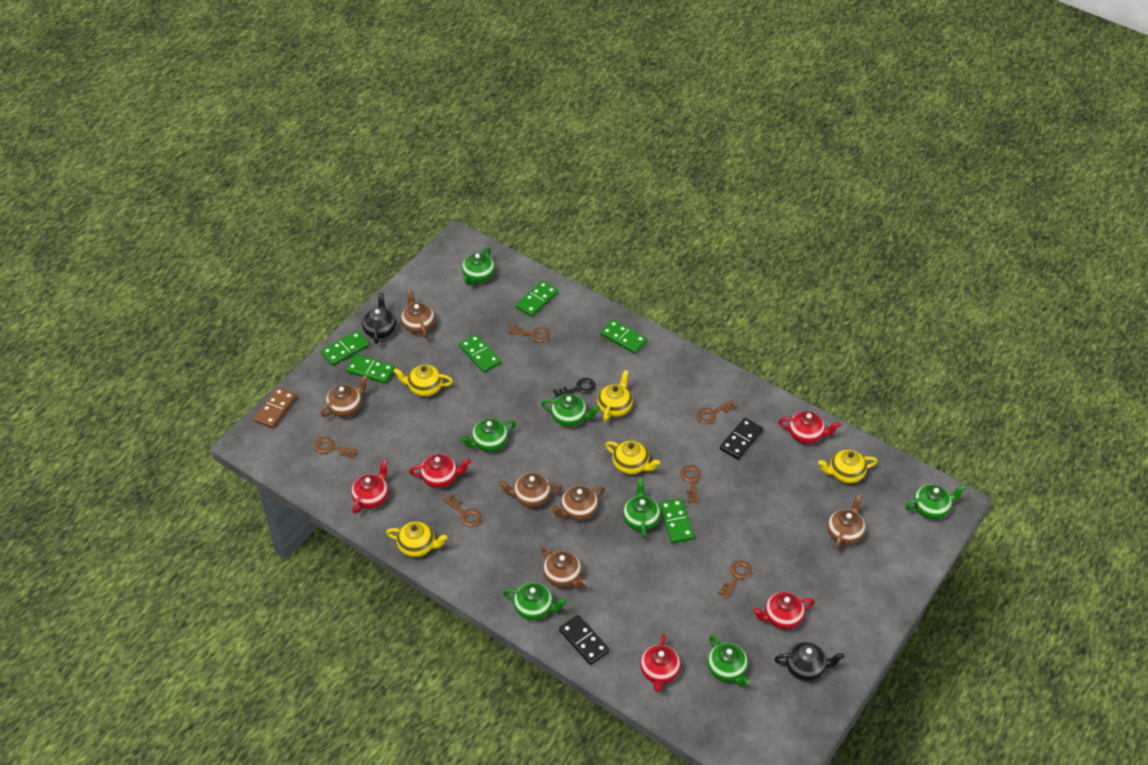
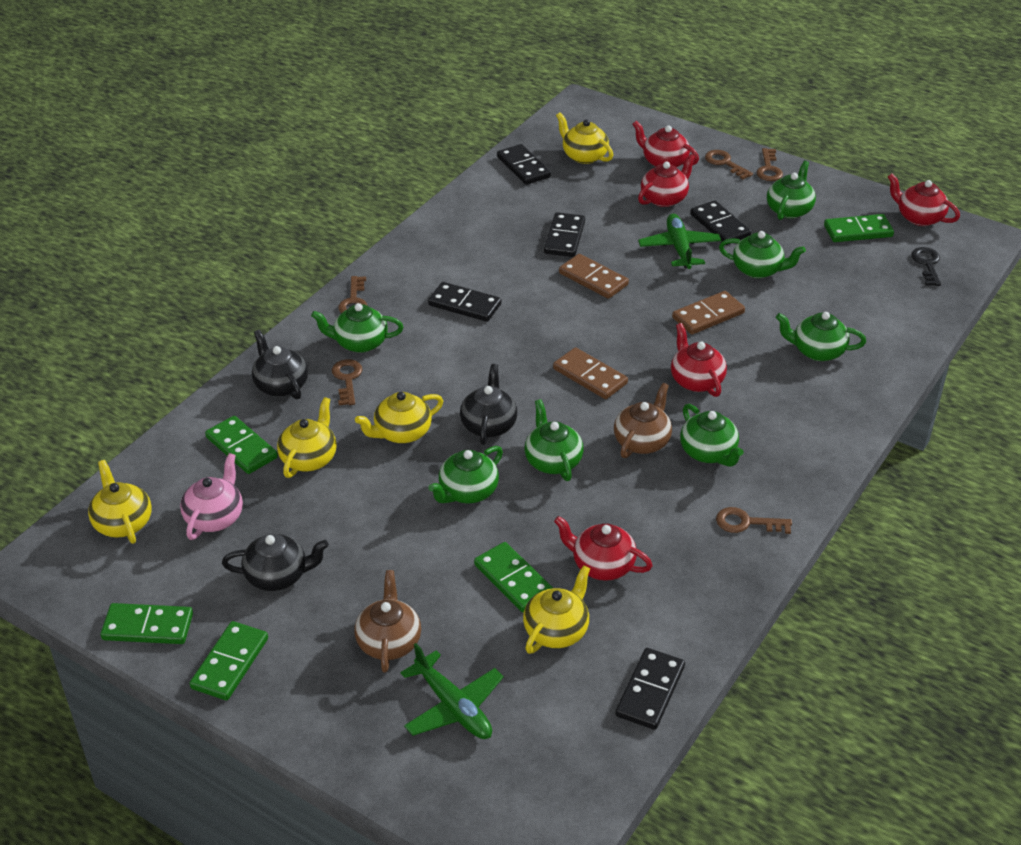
black domino: 2 -> 5
black teapot: 2 -> 3
brown domino: 1 -> 3
brown key: 6 -> 5
brown teapot: 6 -> 2
green domino: 6 -> 5
green plane: 0 -> 2
pink teapot: 0 -> 1

